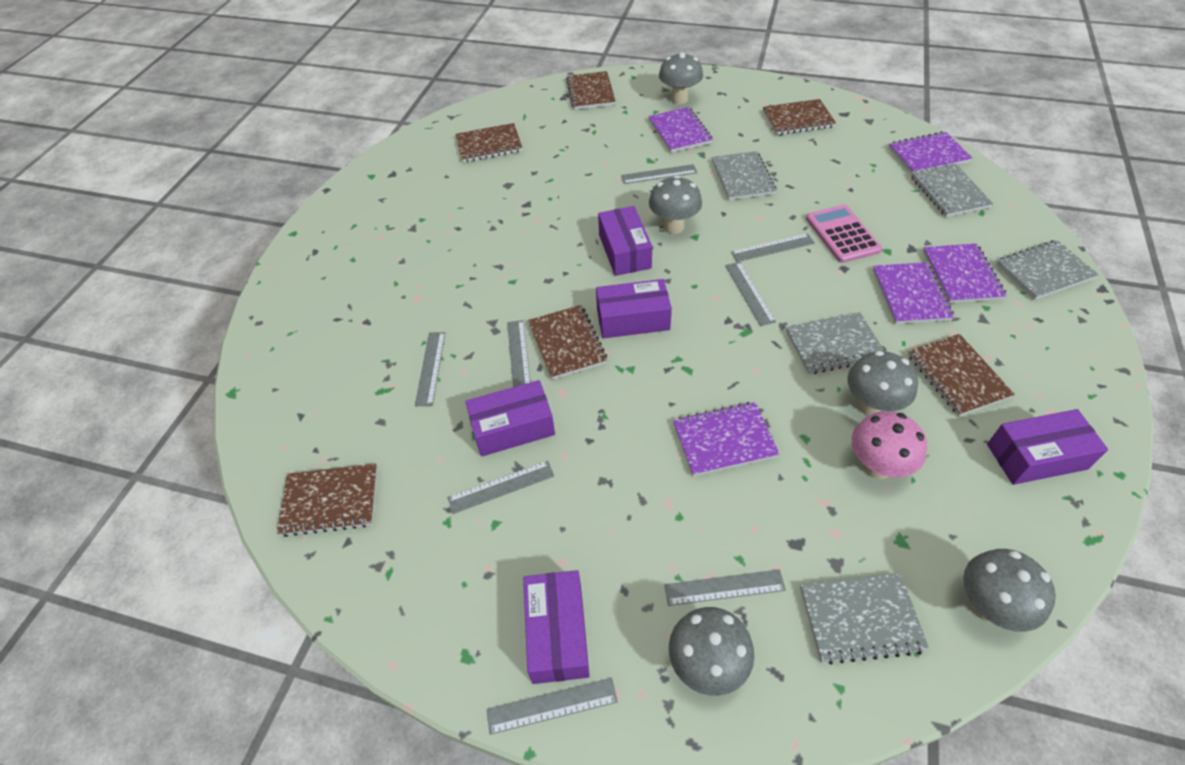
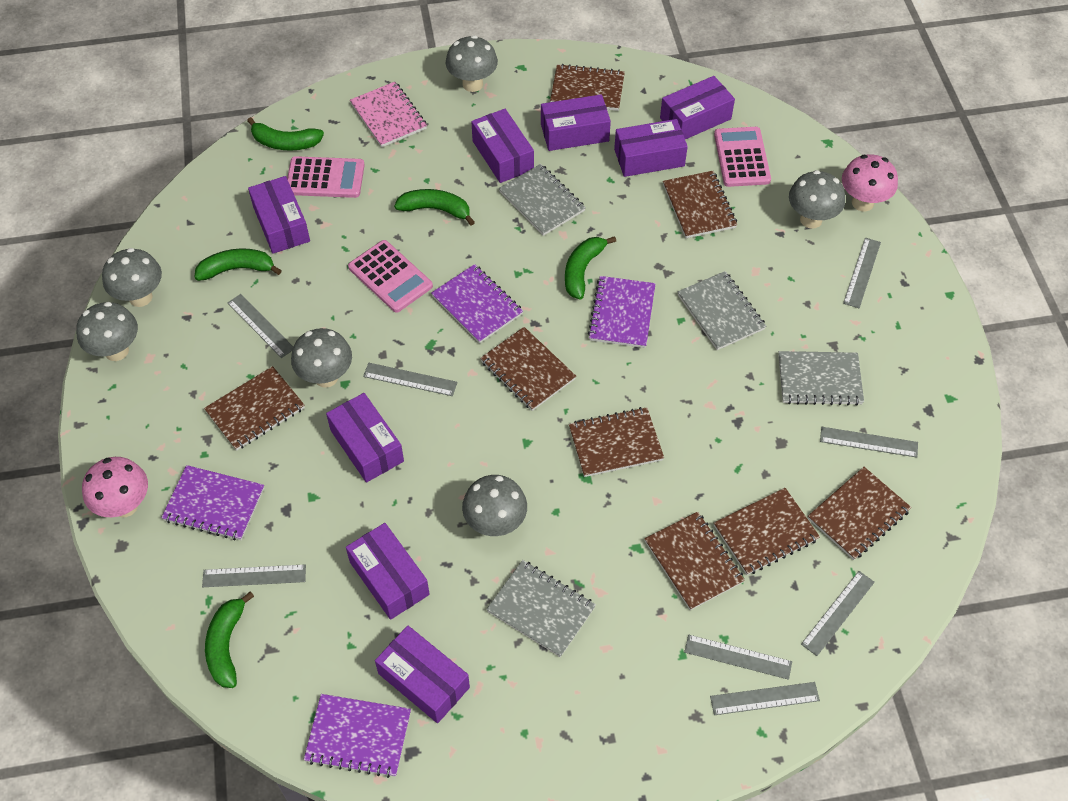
brown notebook: 6 -> 8
green banana: 0 -> 5
grey mushroom: 5 -> 6
grey notebook: 5 -> 4
pink calculator: 1 -> 3
pink mushroom: 1 -> 2
pink notebook: 0 -> 1
purple box: 5 -> 8
purple notebook: 5 -> 4

